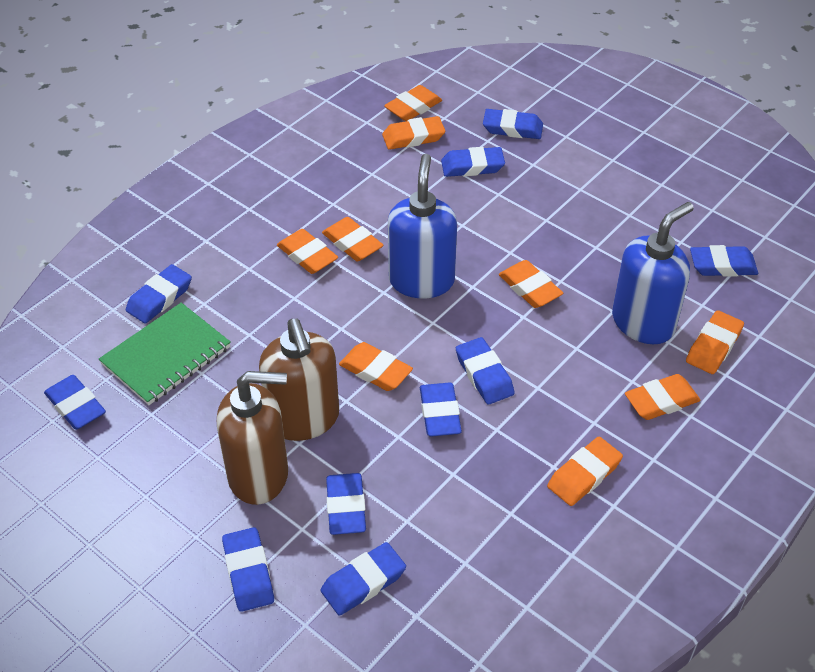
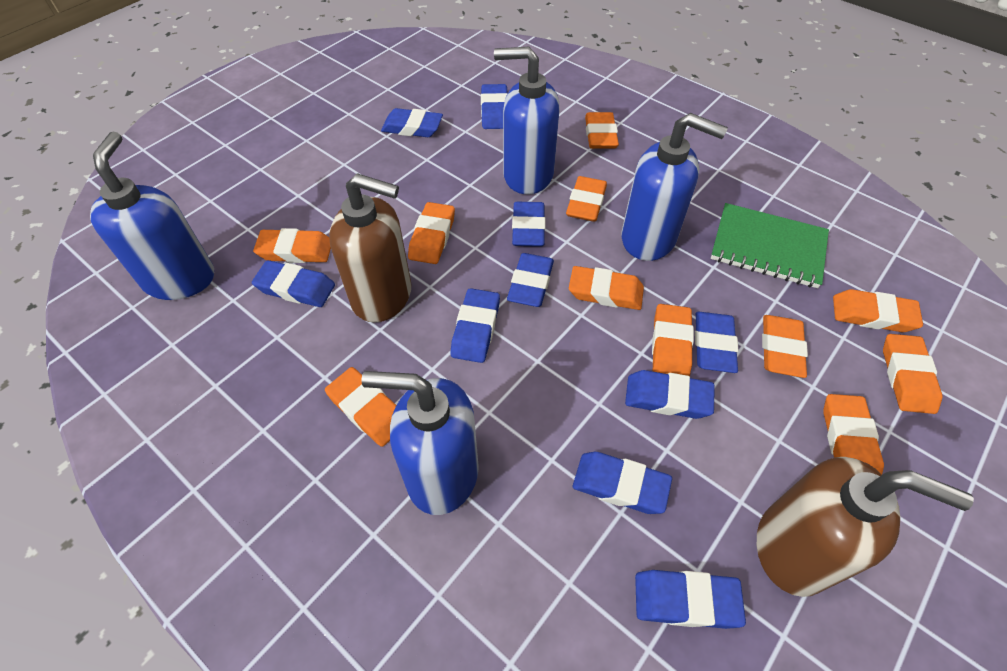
blue soap dispenser: 2 -> 4
orange eraser: 9 -> 11

